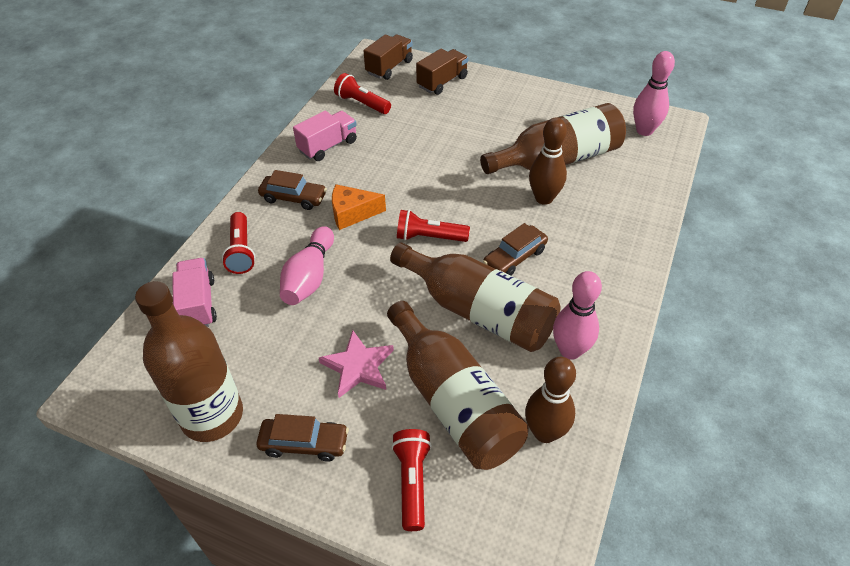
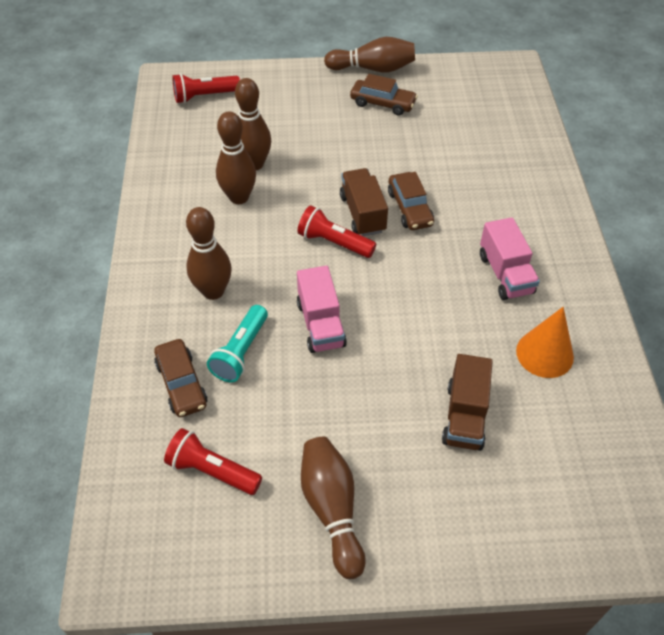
brown bottle: 4 -> 0
brown bowling pin: 2 -> 5
orange cheese: 1 -> 0
orange cone: 0 -> 1
pink bowling pin: 3 -> 0
pink star: 1 -> 0
red flashlight: 4 -> 3
turquoise flashlight: 0 -> 1

